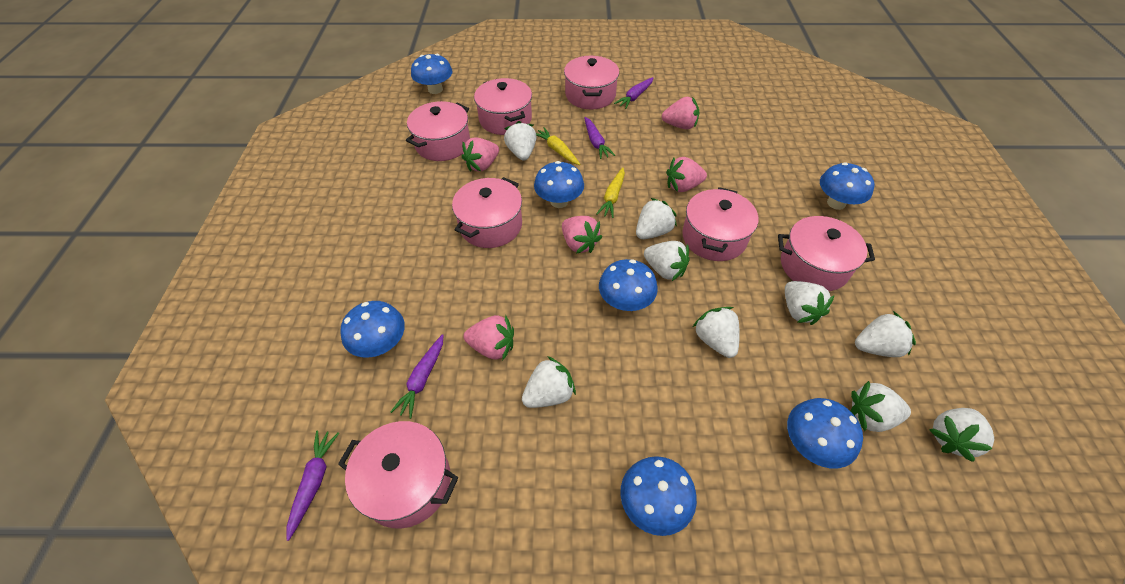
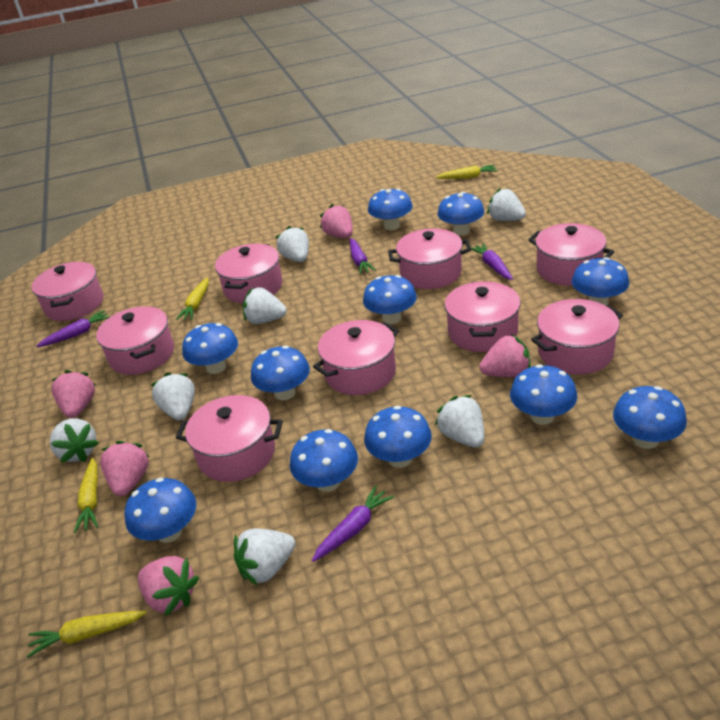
blue mushroom: 7 -> 11
pink pot: 7 -> 9
white strawberry: 9 -> 7
yellow carrot: 2 -> 4

